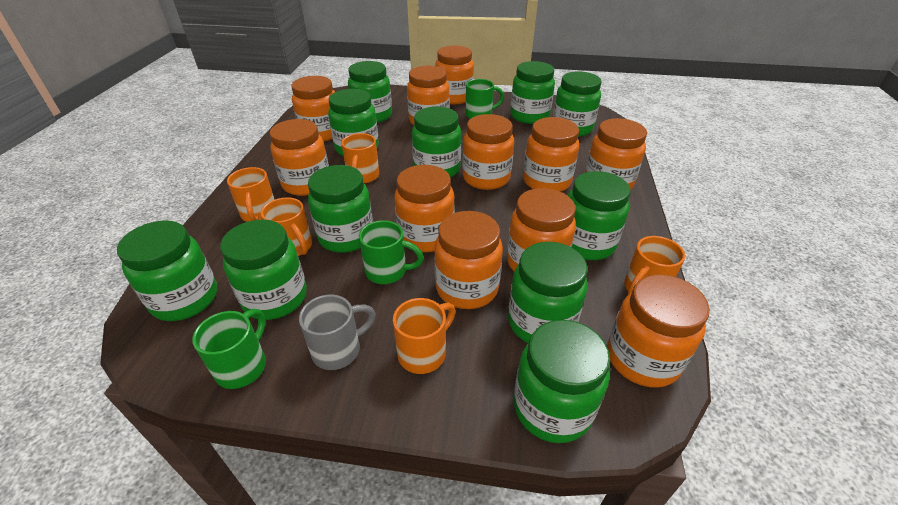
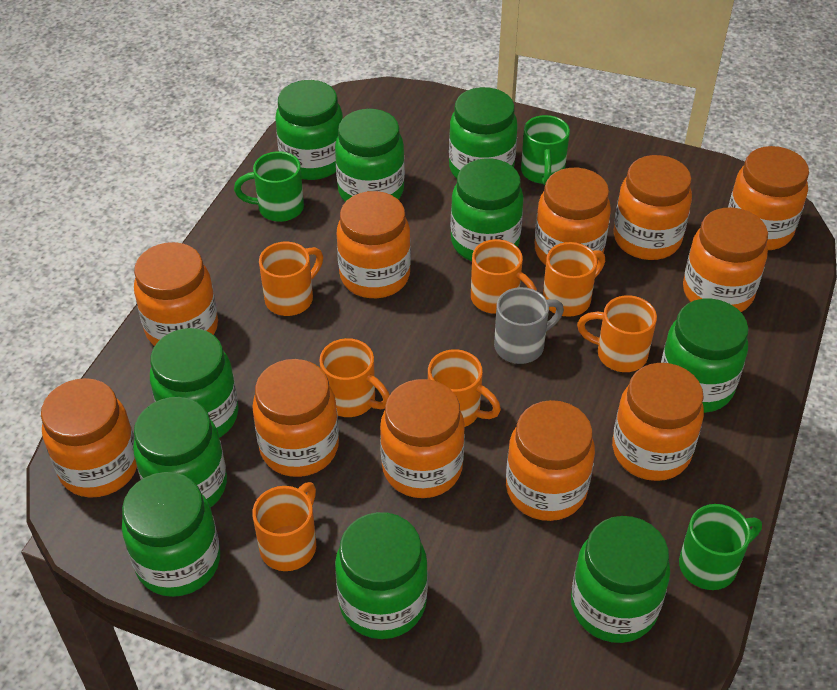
green jar: 11 -> 10
orange mug: 5 -> 7

